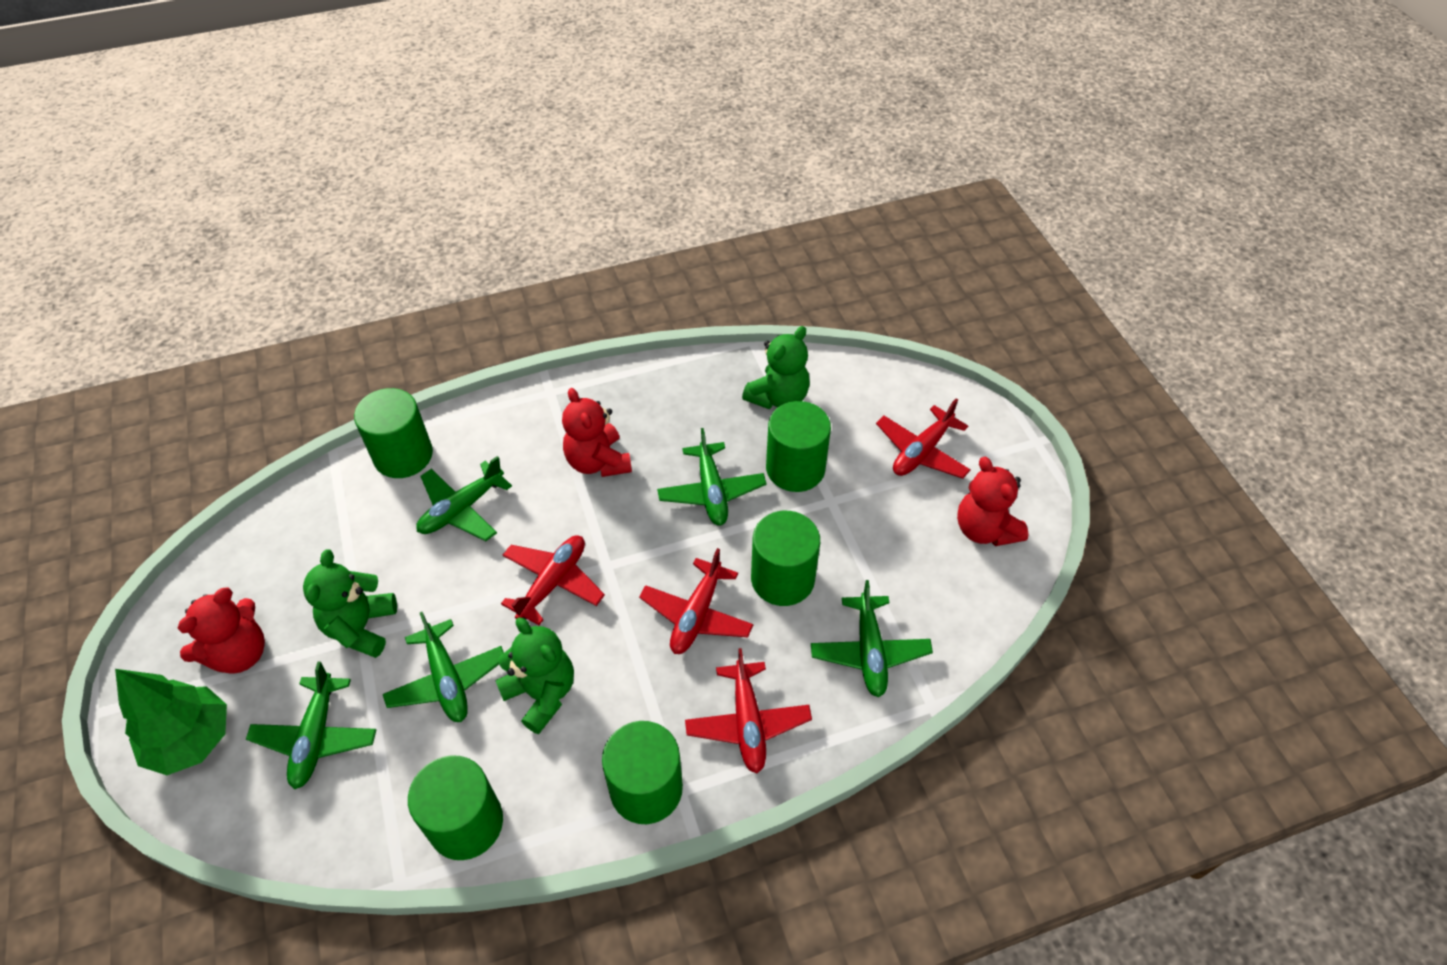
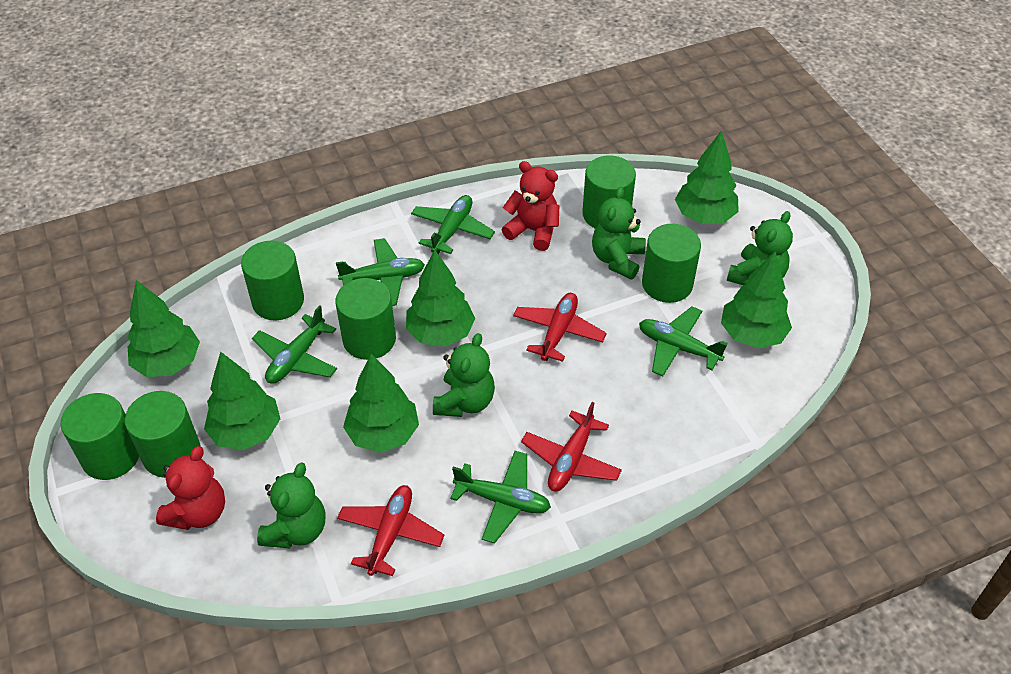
green cylinder: 5 -> 6
green teddy bear: 3 -> 4
green tree: 1 -> 6
red plane: 4 -> 3
red teddy bear: 3 -> 2

